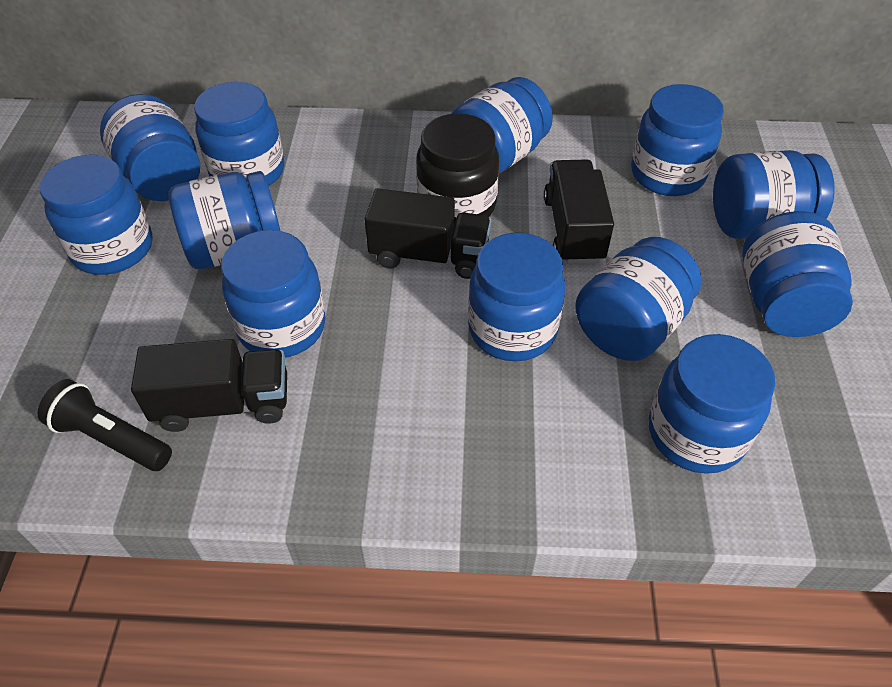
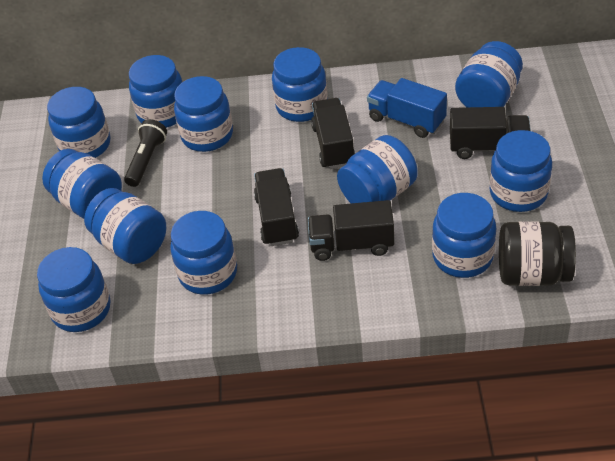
black truck: 3 -> 4
blue truck: 0 -> 1

